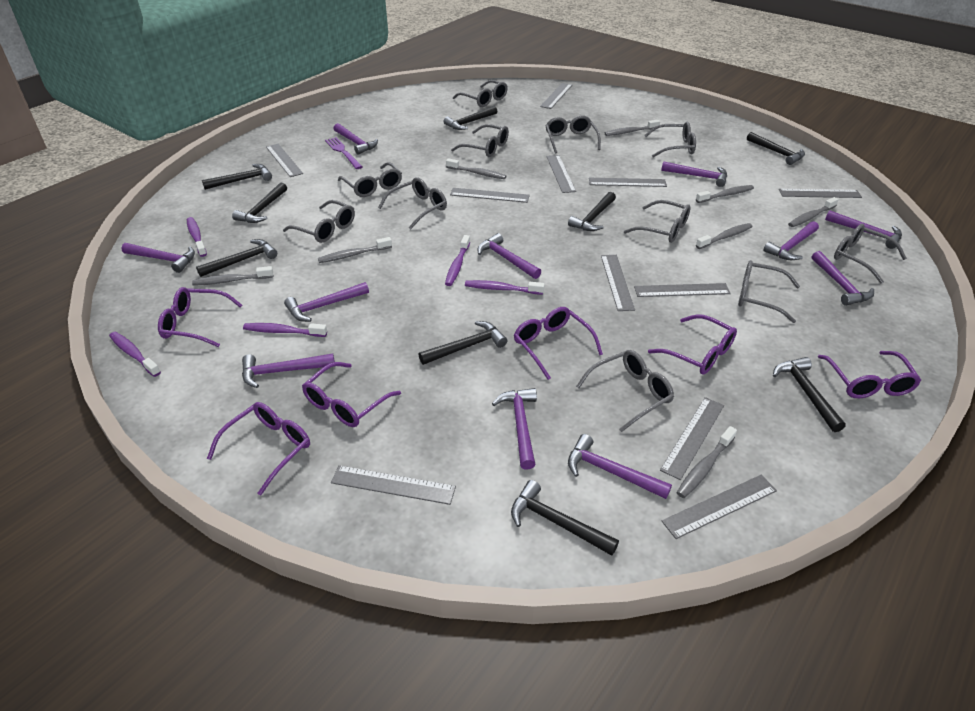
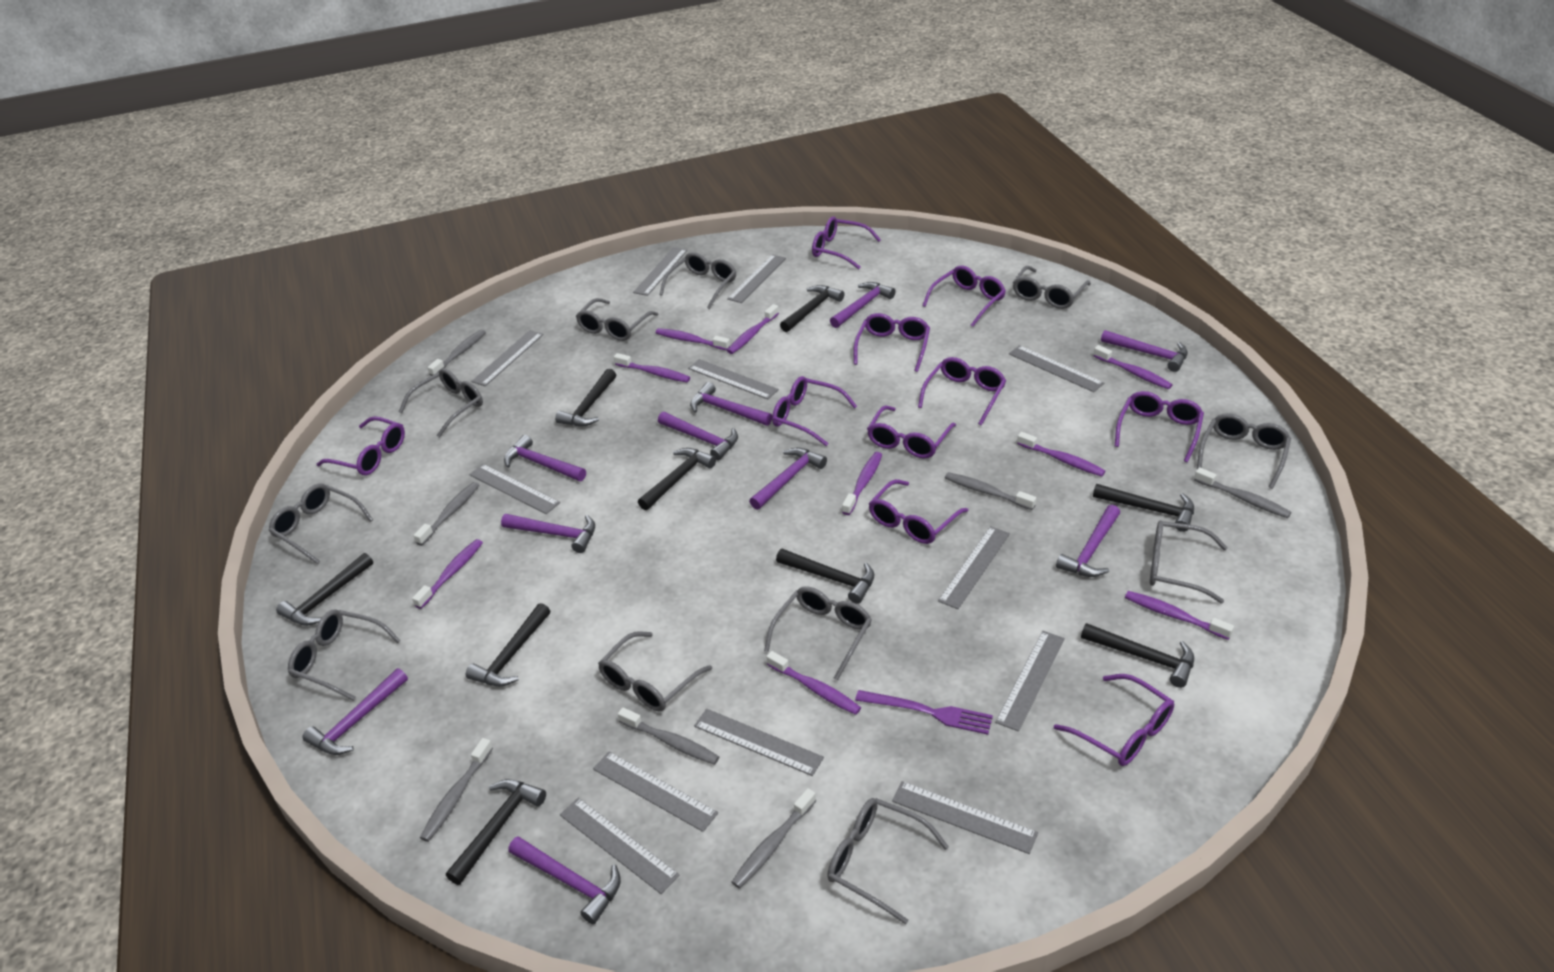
grey ruler: 11 -> 12
grey toothbrush: 8 -> 7
purple glasses: 6 -> 10
purple hammer: 11 -> 10
purple toothbrush: 5 -> 9

